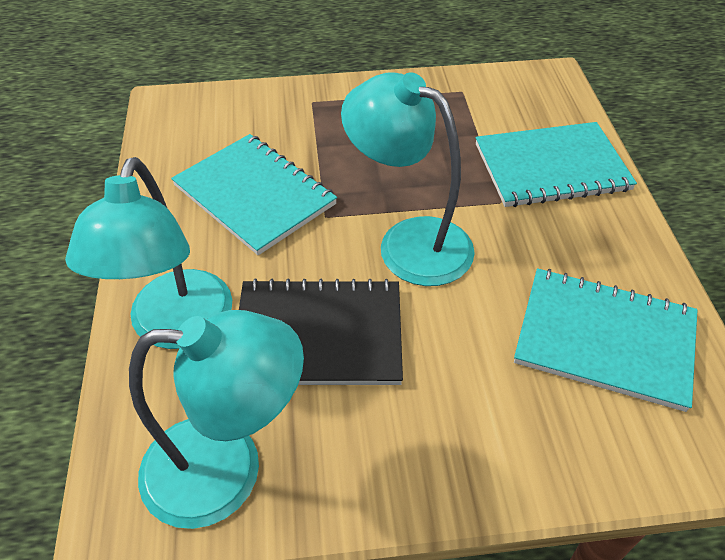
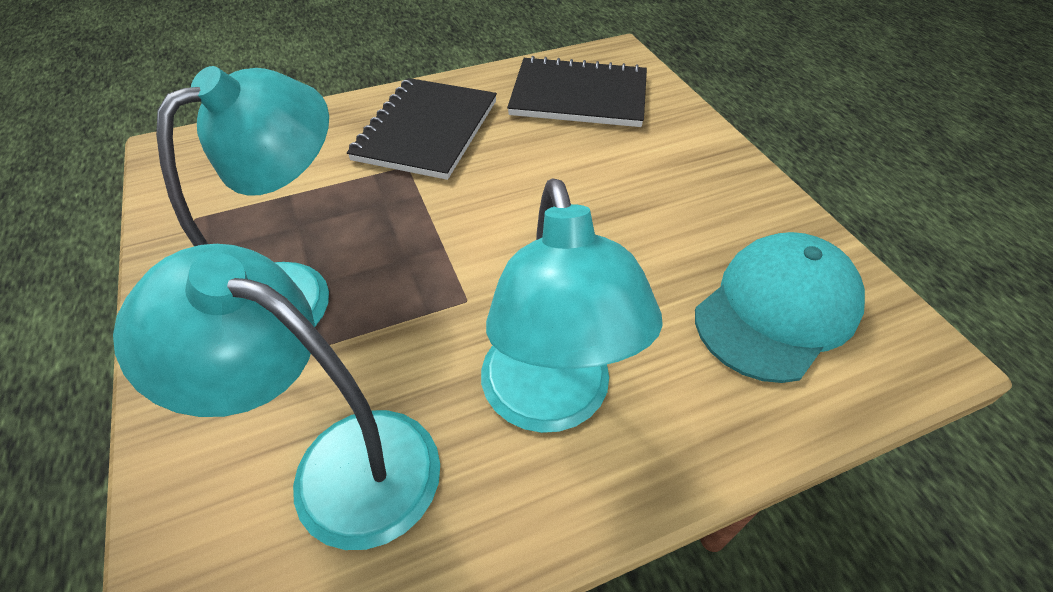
black notebook: 1 -> 2
turquoise cap: 0 -> 1
turquoise notebook: 3 -> 0

